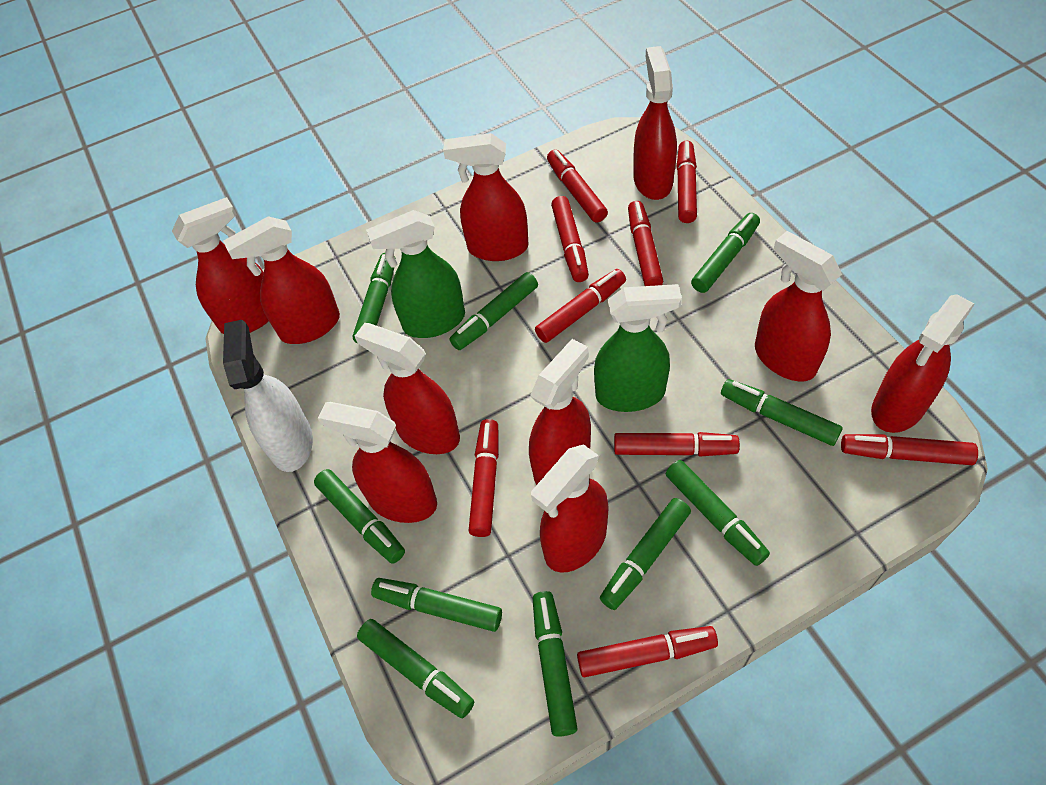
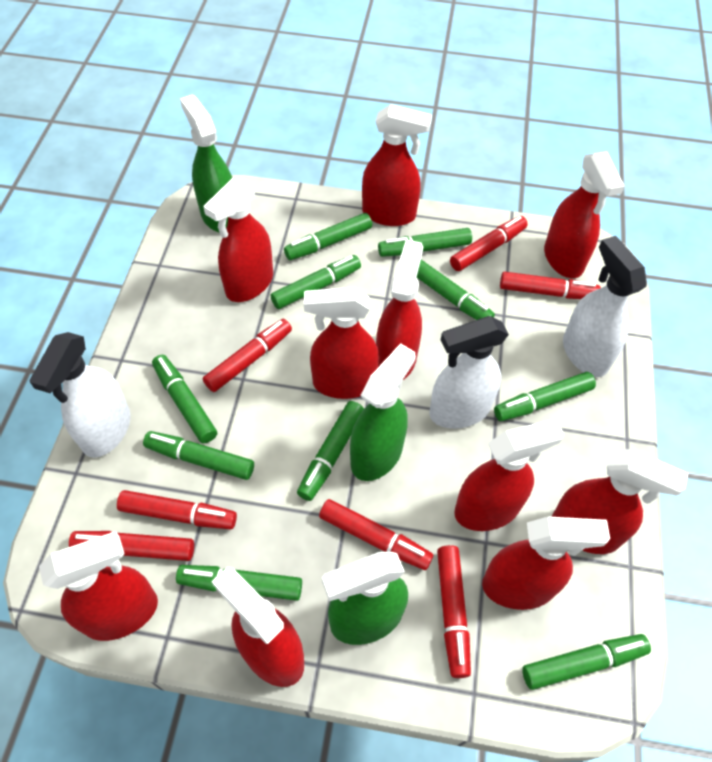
green spray bottle: 2 -> 3
red marker: 9 -> 7
white spray bottle: 1 -> 3

